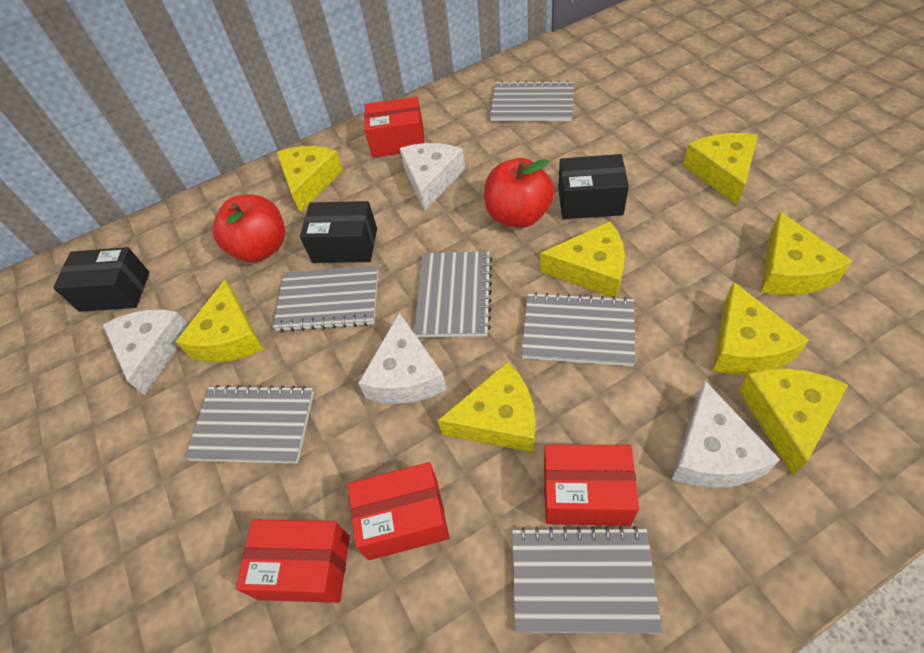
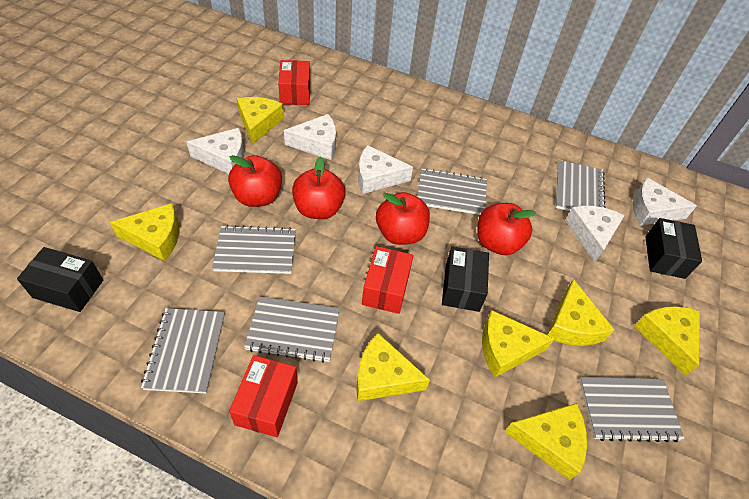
red apple: 2 -> 4
red box: 4 -> 3
white cheese: 4 -> 5
yellow cheese: 8 -> 7

